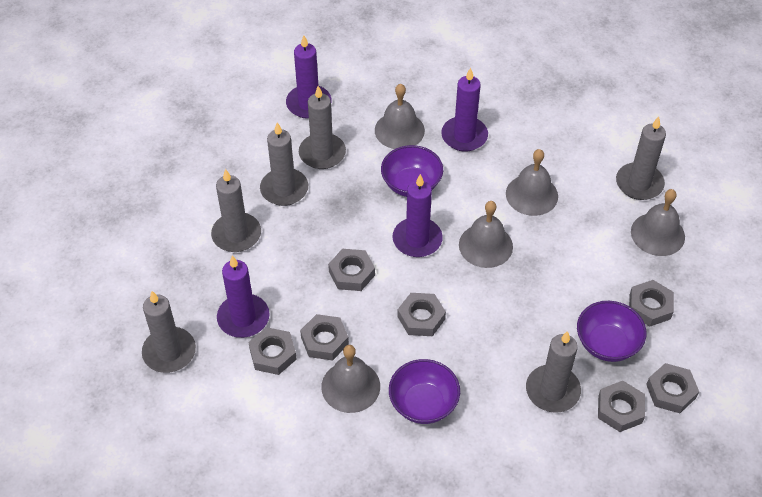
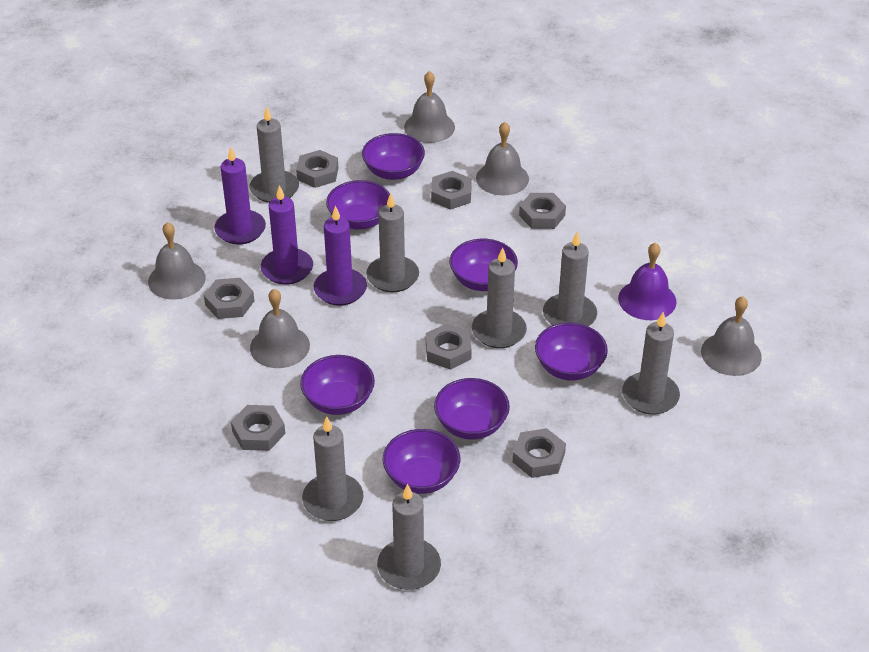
grey candle: 6 -> 7
purple bell: 0 -> 1
purple bowl: 3 -> 7
purple candle: 4 -> 3

